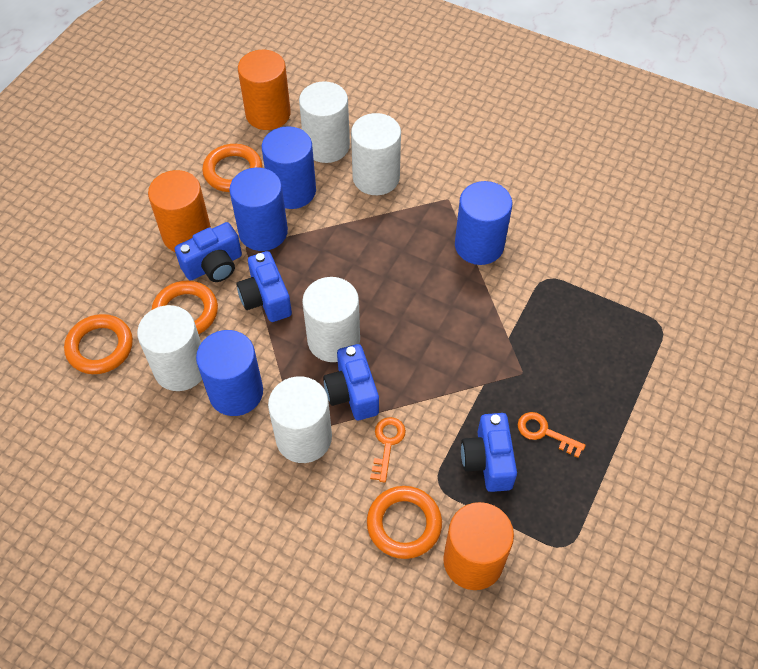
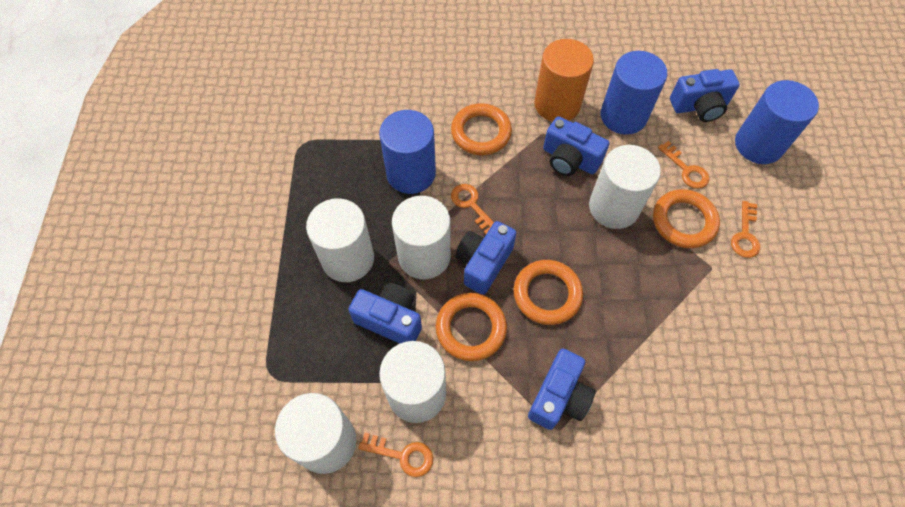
blue camera: 4 -> 5
blue cylinder: 4 -> 3
orange cylinder: 3 -> 1
orange key: 2 -> 4

